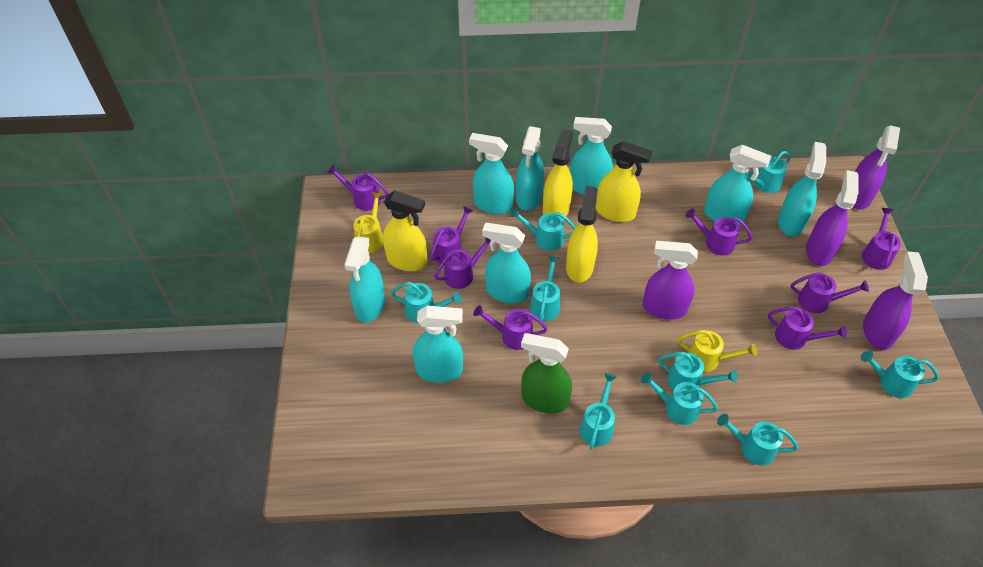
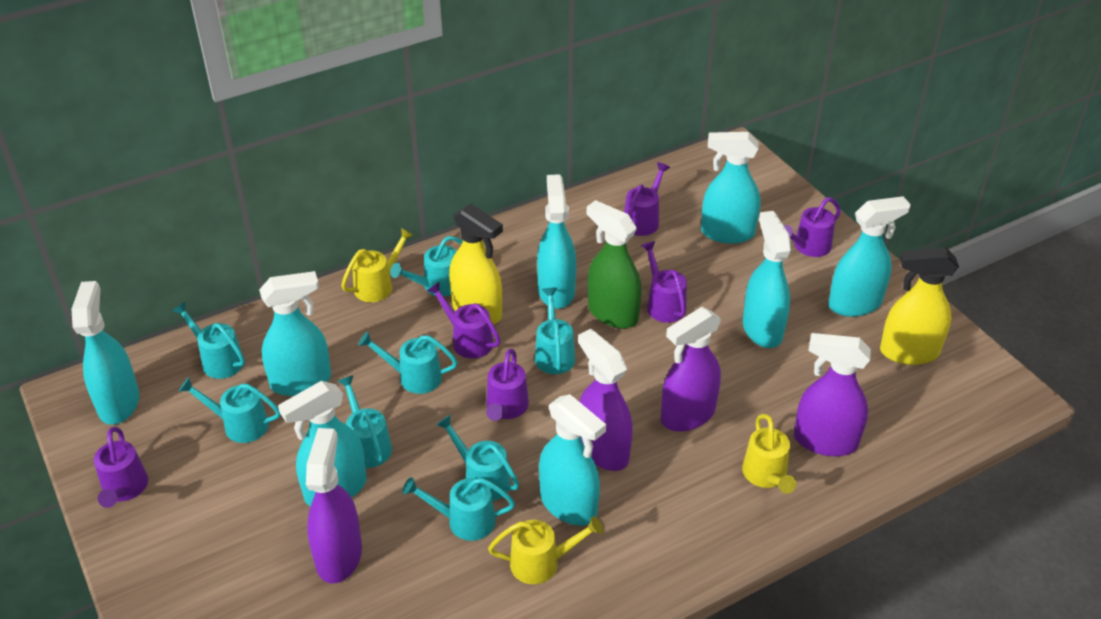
purple watering can: 8 -> 6
turquoise watering can: 9 -> 8
yellow spray bottle: 4 -> 2
yellow watering can: 2 -> 3

